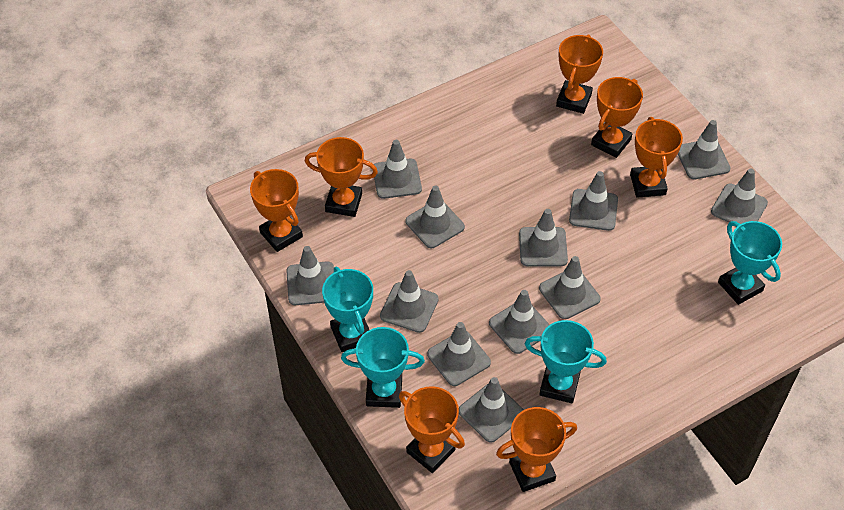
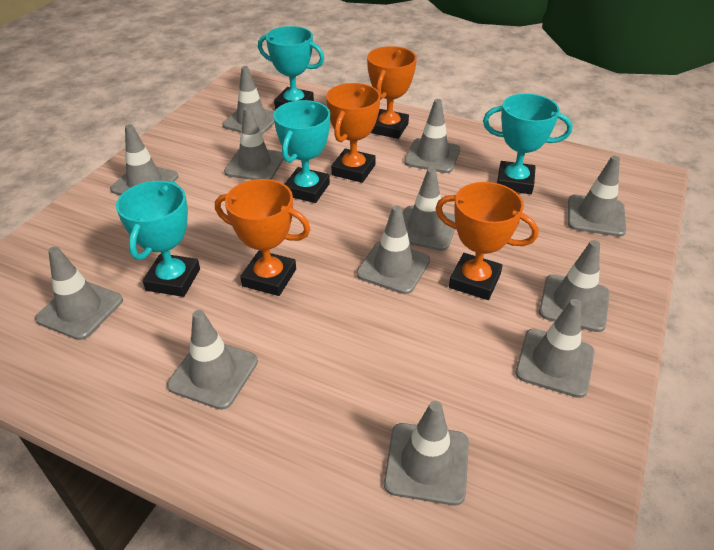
orange trophy: 7 -> 4

